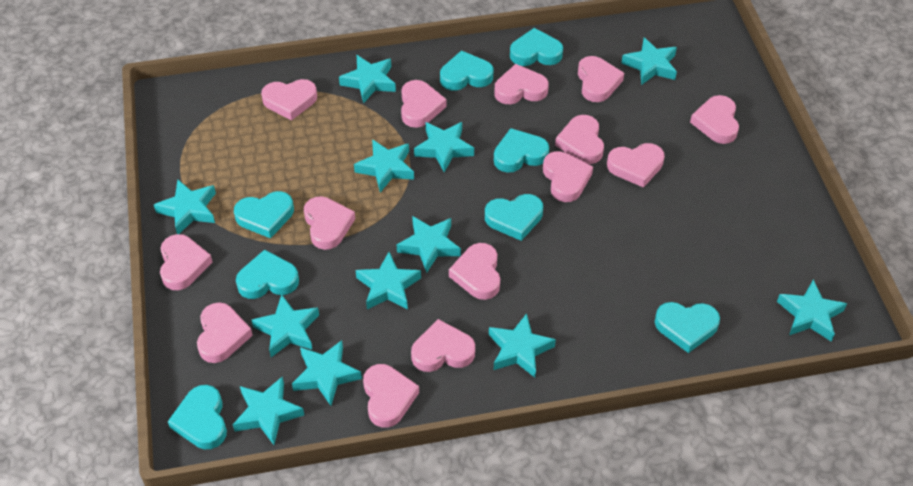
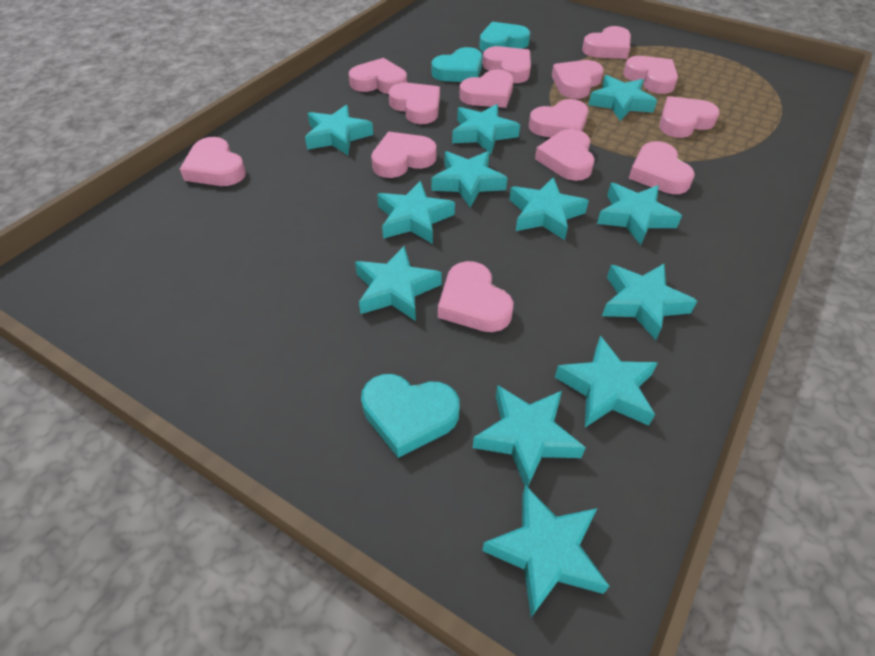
turquoise heart: 8 -> 3

